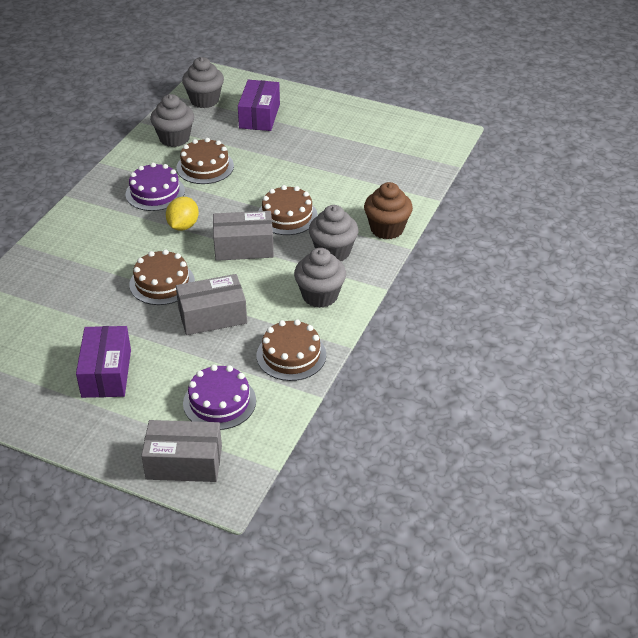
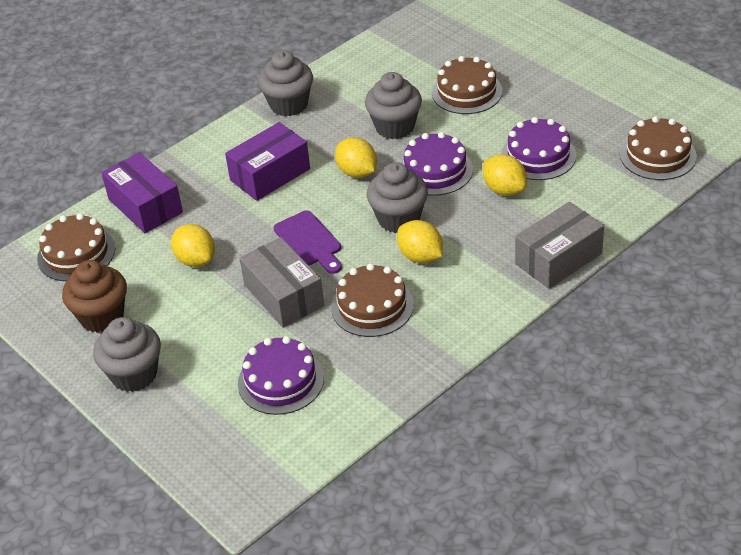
grey box: 3 -> 2
purple cake: 2 -> 3
purple cutting board: 0 -> 1
yellow lemon: 1 -> 4

